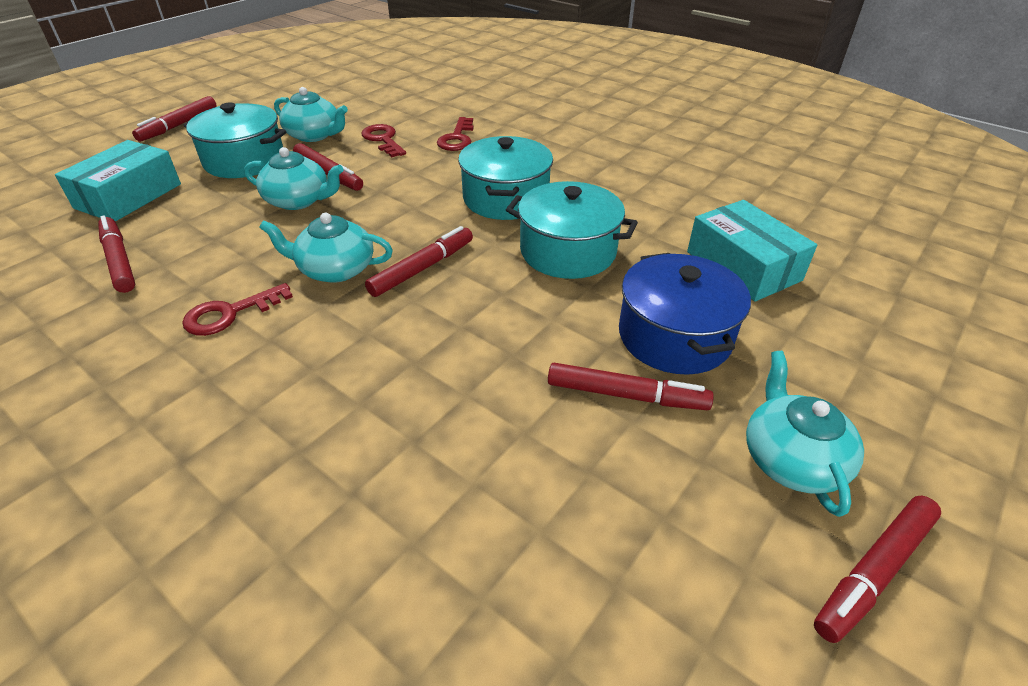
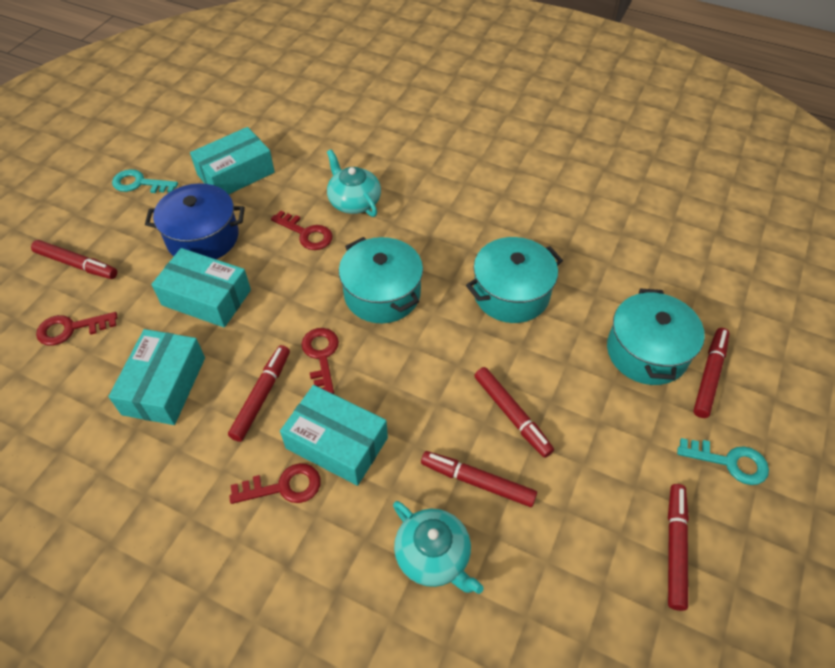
red key: 3 -> 4
turquoise box: 2 -> 4
turquoise key: 0 -> 2
turquoise teapot: 4 -> 2

